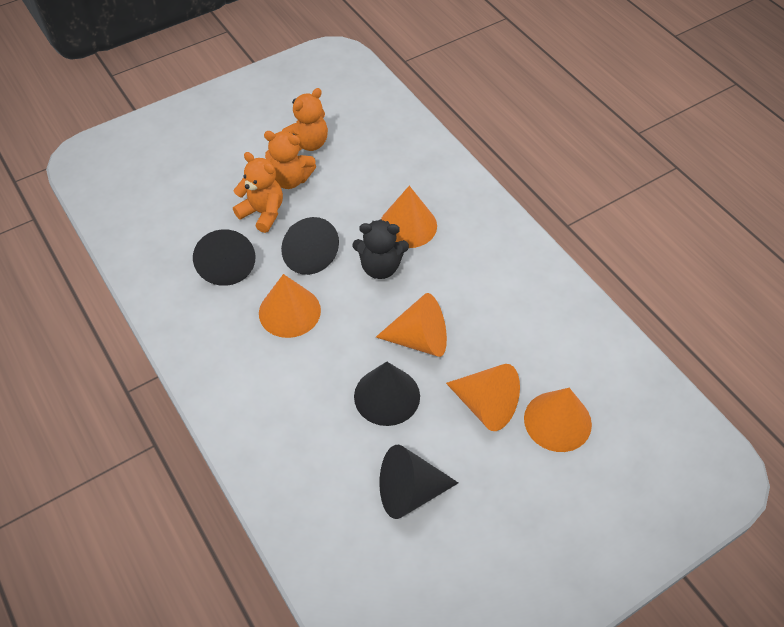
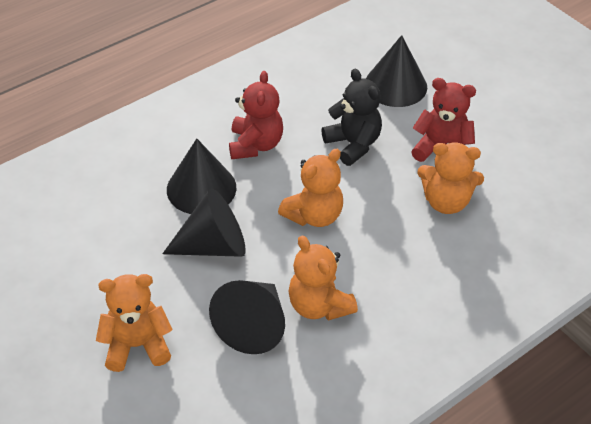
orange cone: 5 -> 0
orange teddy bear: 3 -> 4
red teddy bear: 0 -> 2

